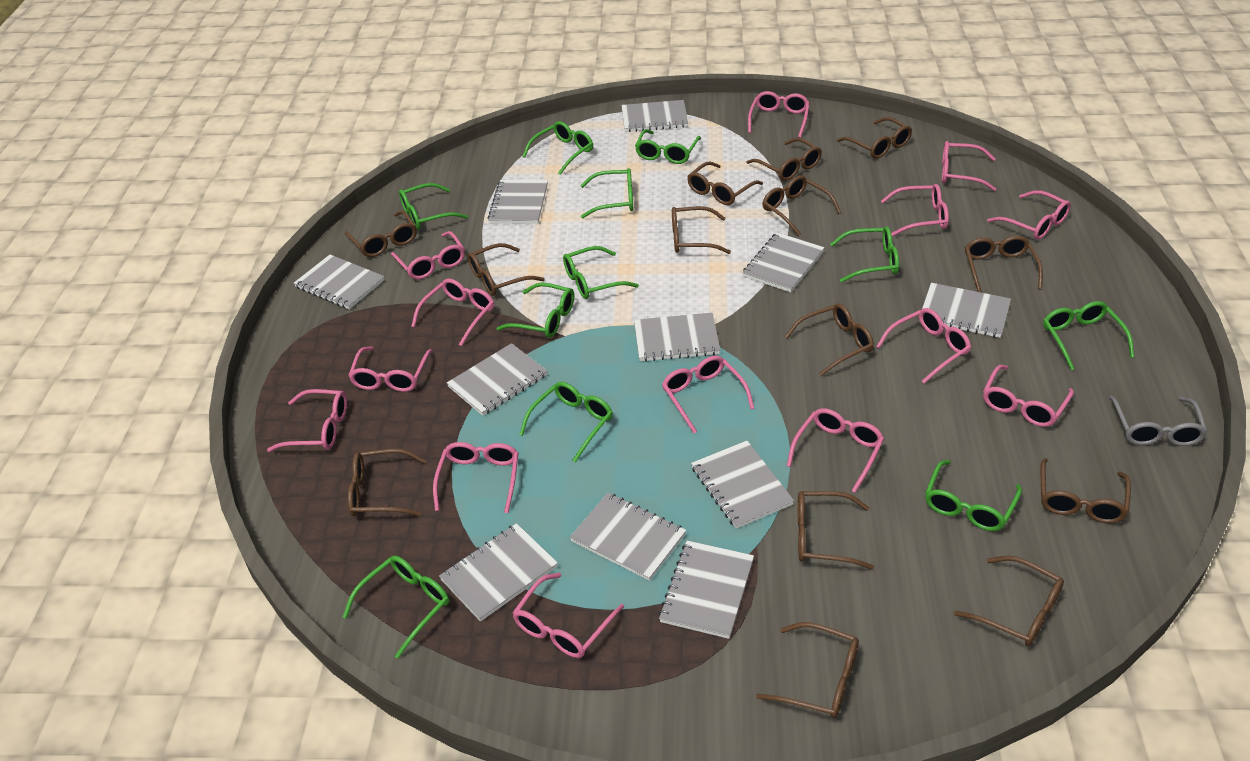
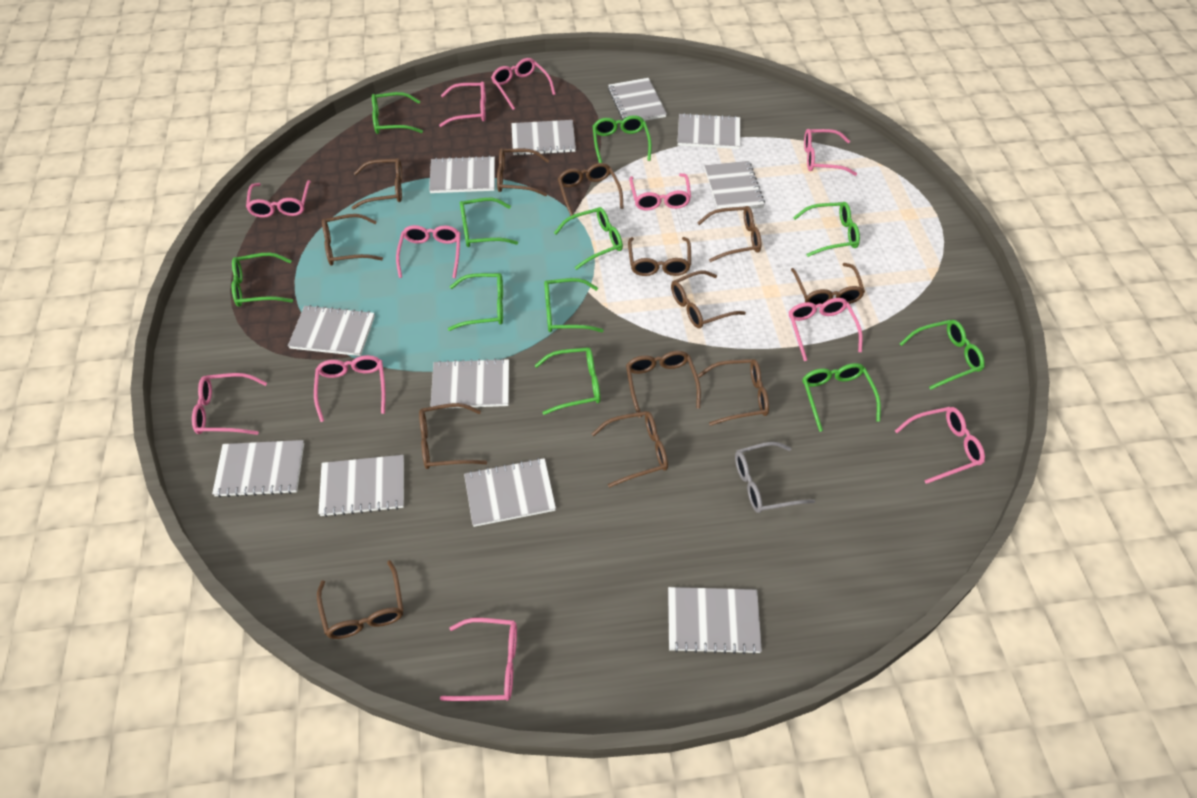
brown glasses: 14 -> 13
pink glasses: 14 -> 11

